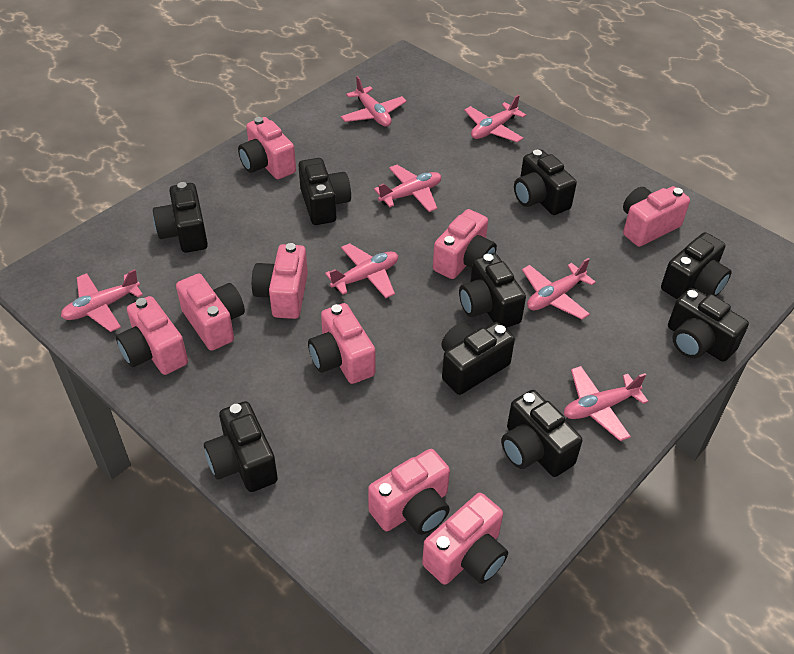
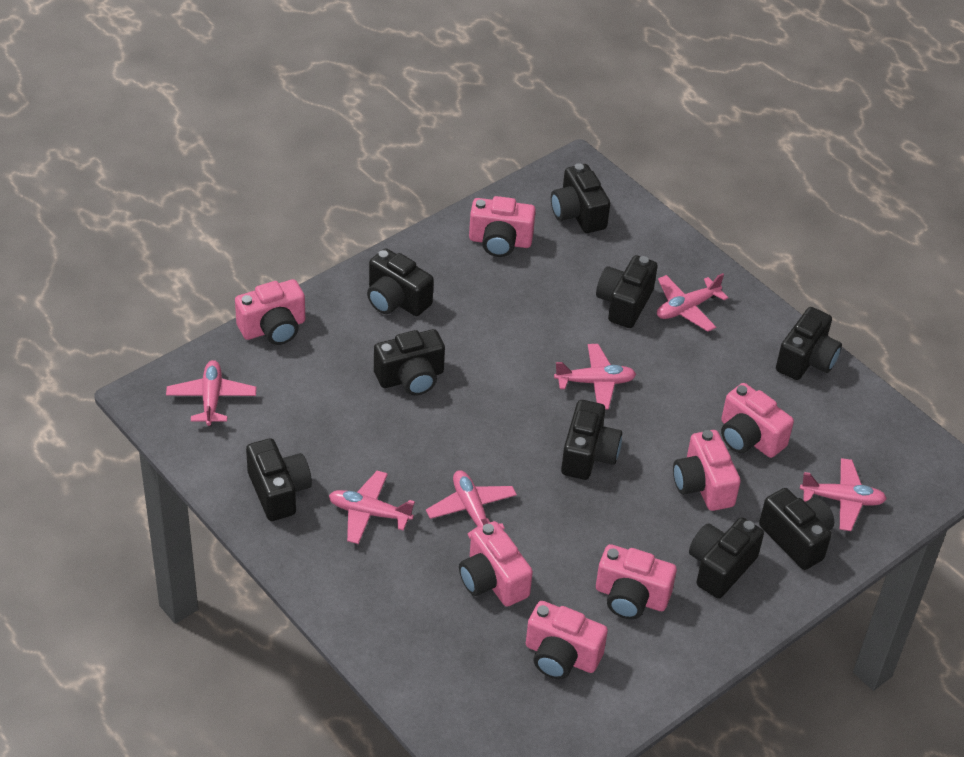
pink camera: 9 -> 7
pink plane: 7 -> 6

